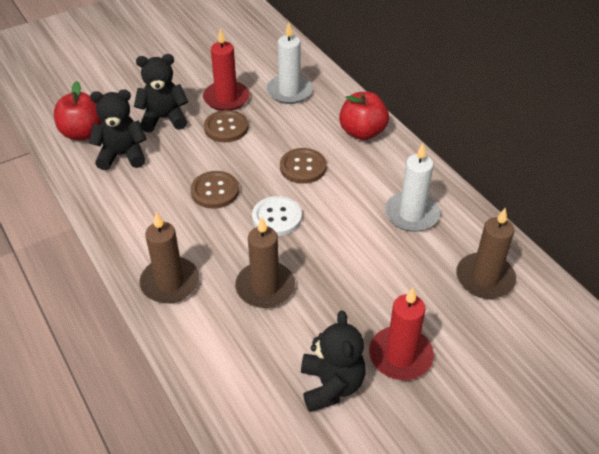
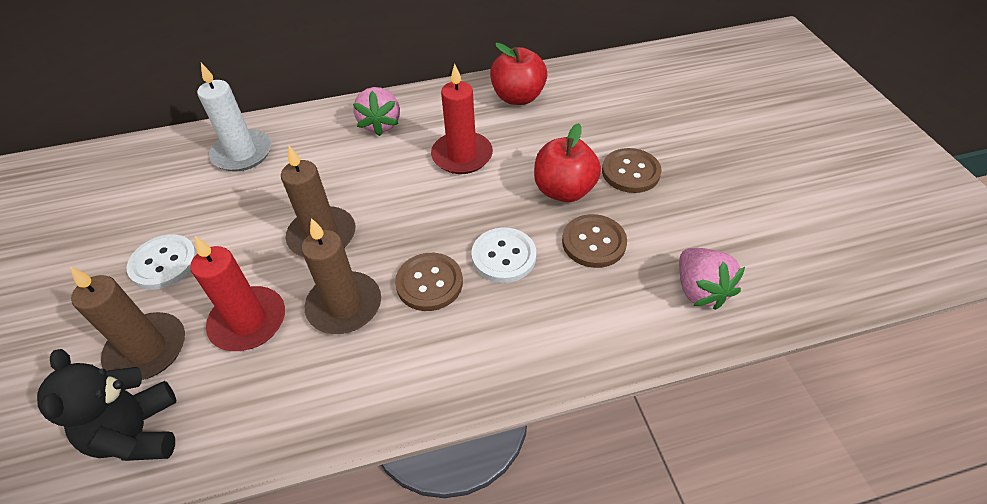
black teddy bear: 3 -> 1
pink strawberry: 0 -> 2
white button: 1 -> 2
white candle: 2 -> 1

